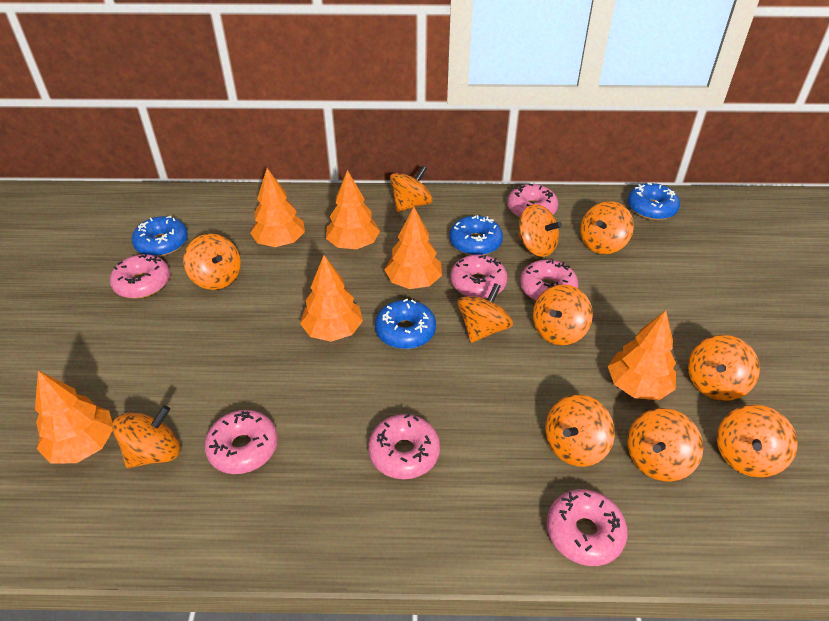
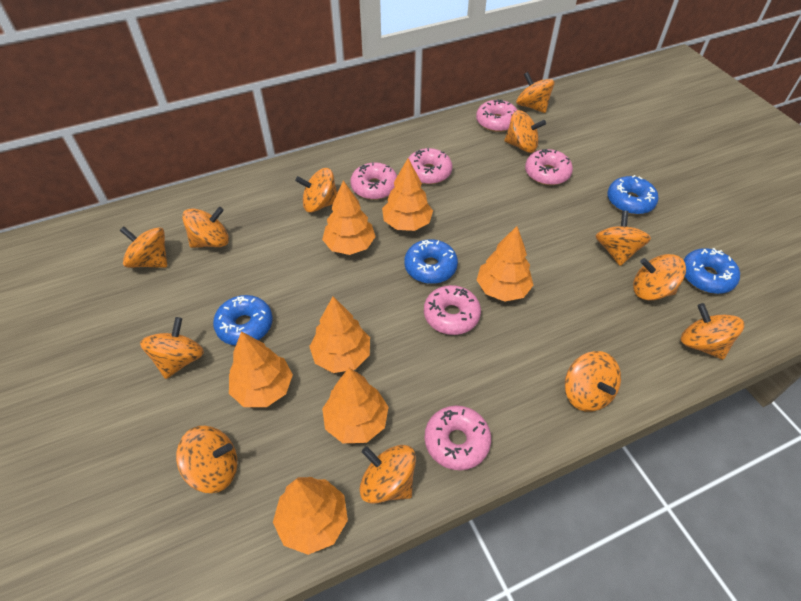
orange spinning top: 11 -> 12
orange tree: 6 -> 7
pink donut: 7 -> 6

